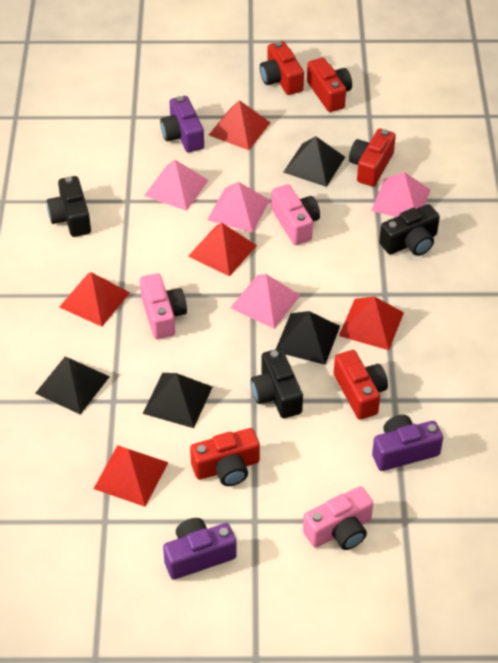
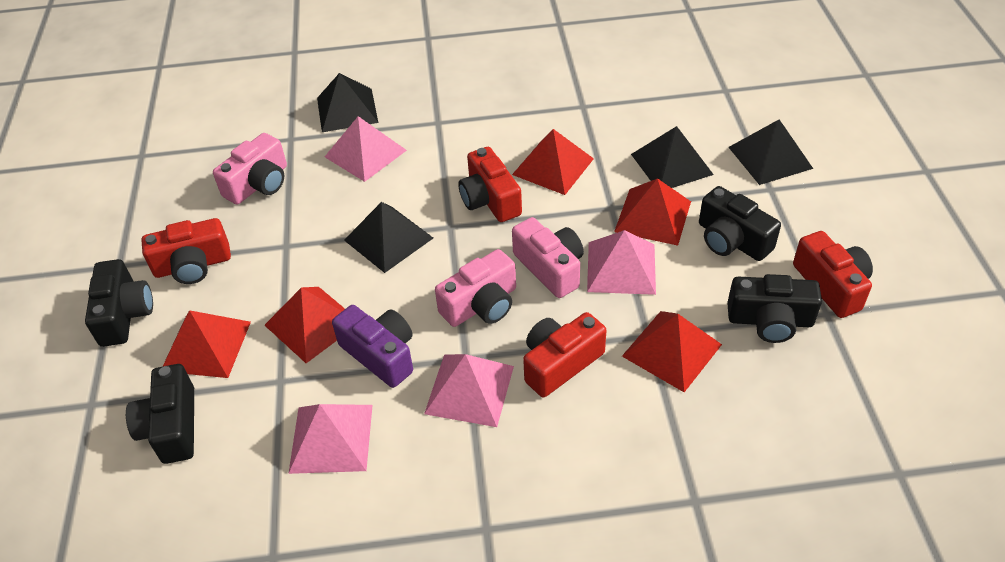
black camera: 3 -> 4
purple camera: 3 -> 1
red camera: 5 -> 4

